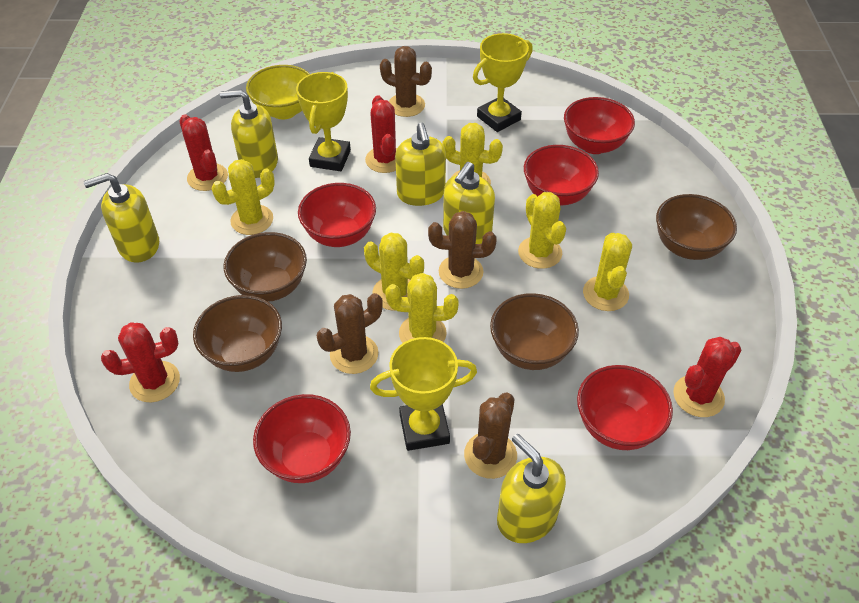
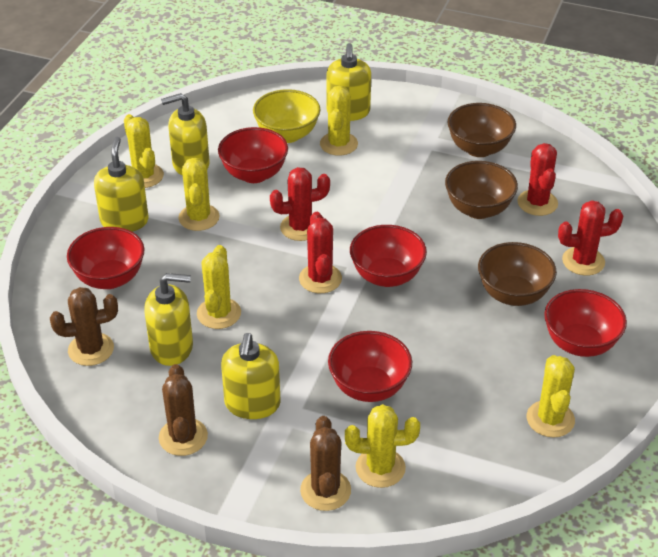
brown bowl: 4 -> 3
brown cactus: 4 -> 3
yellow trophy: 3 -> 0

